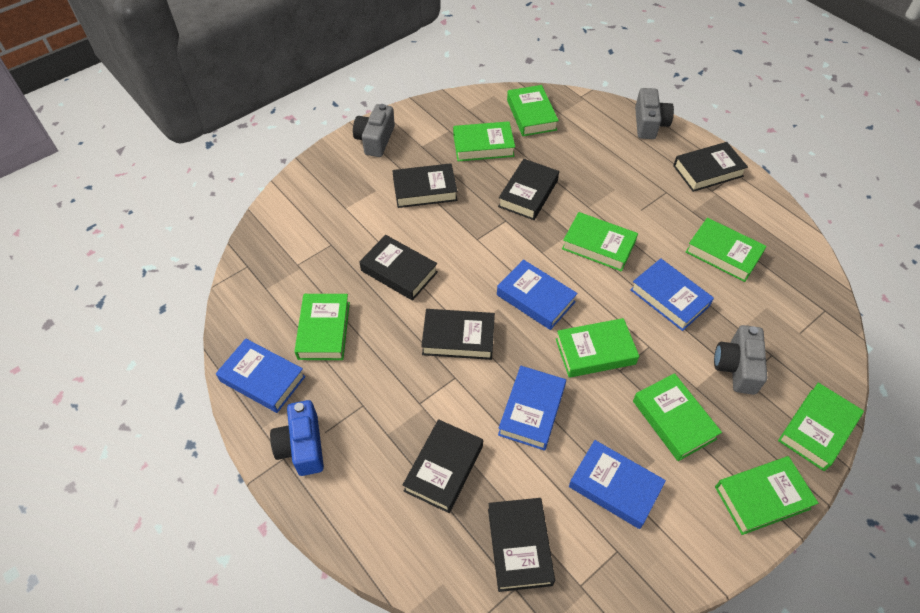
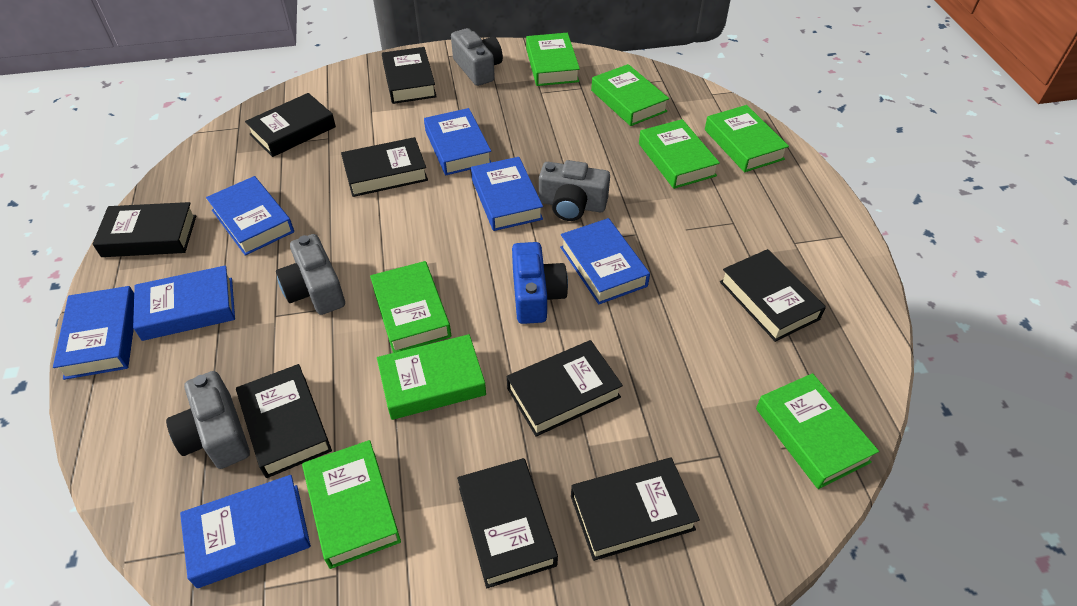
black book: 7 -> 9
blue book: 5 -> 7
green book: 9 -> 8
grey camera: 3 -> 4

